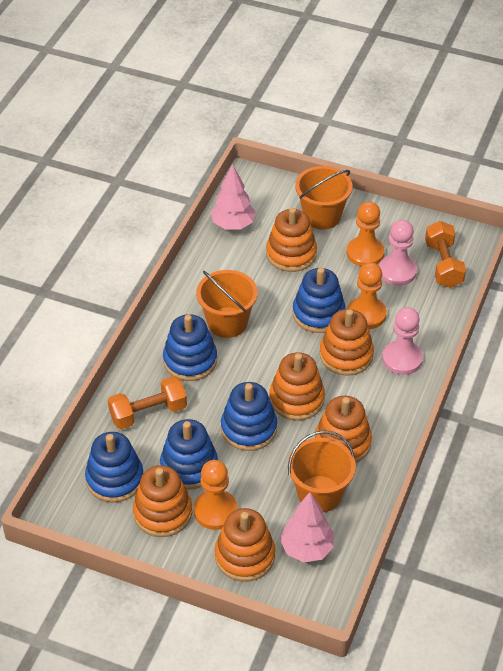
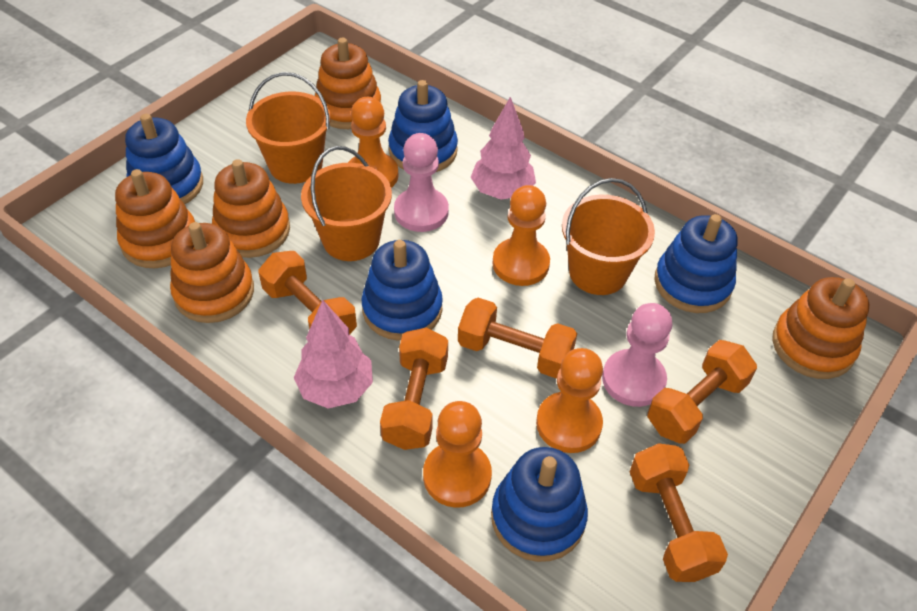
orange dumbbell: 2 -> 5
orange pawn: 3 -> 4
orange stacking toy: 6 -> 5

